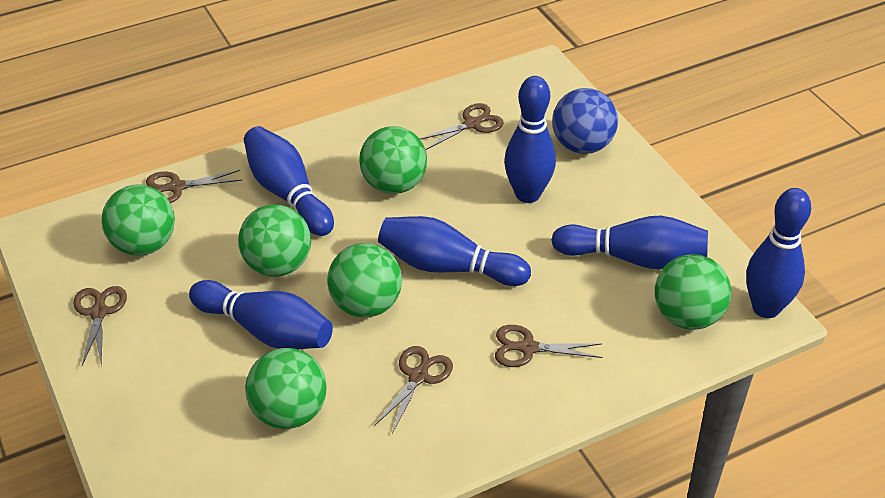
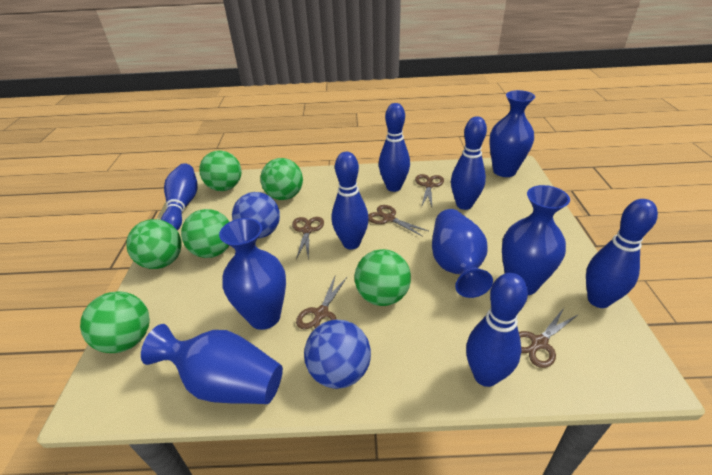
blue ball: 1 -> 2
blue vase: 0 -> 5

